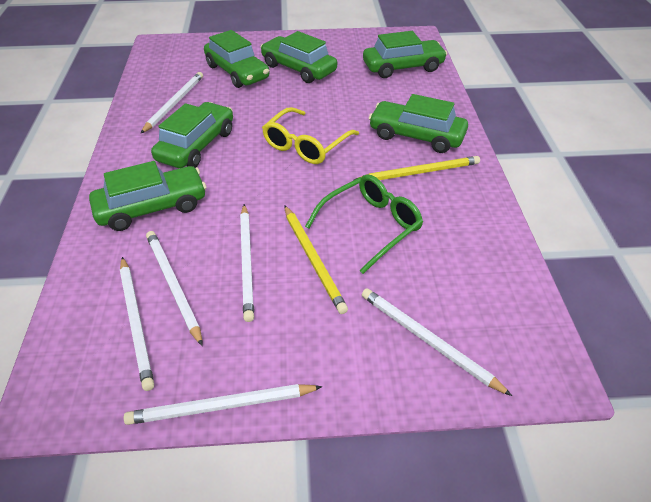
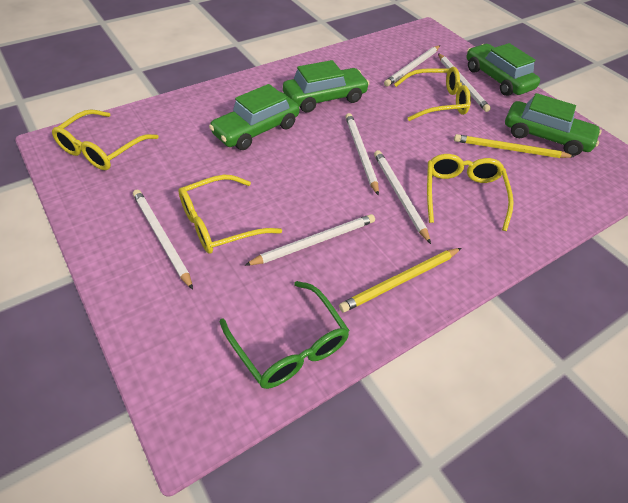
green car: 6 -> 4
yellow glasses: 1 -> 4

